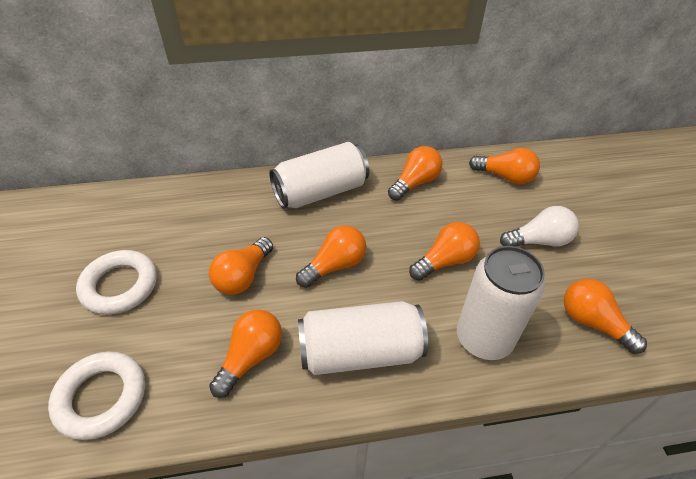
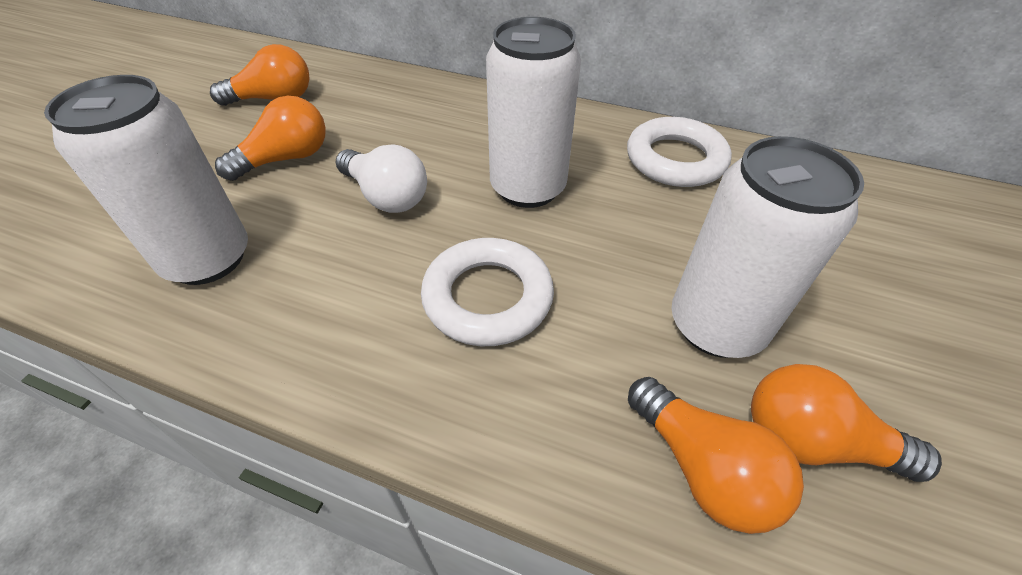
orange light bulb: 7 -> 4

